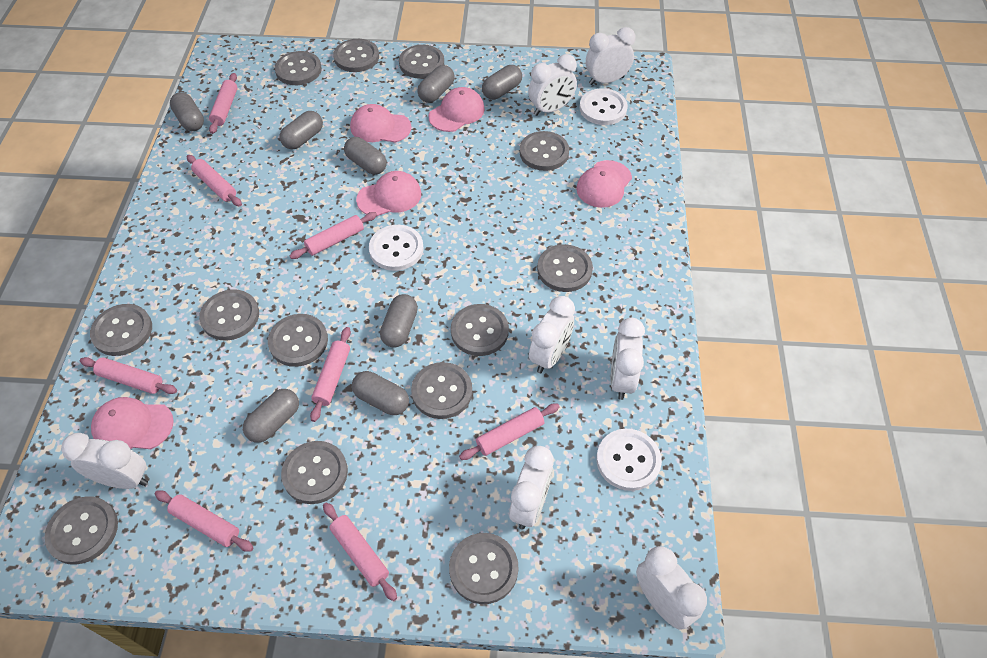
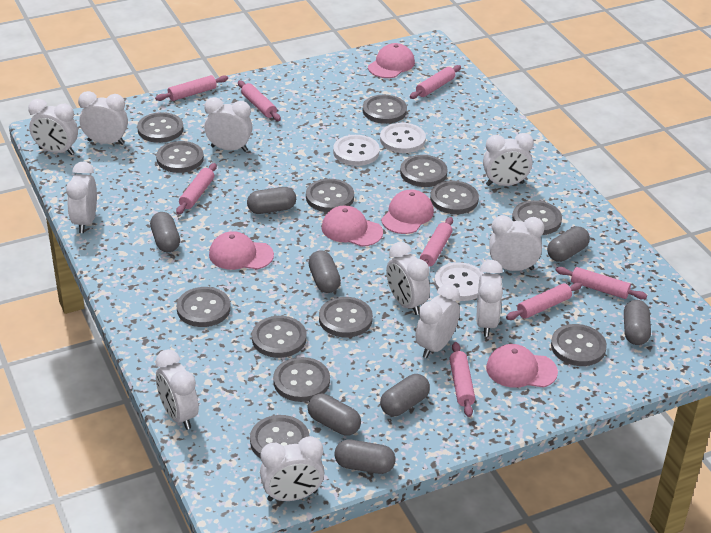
white clock: 7 -> 11

